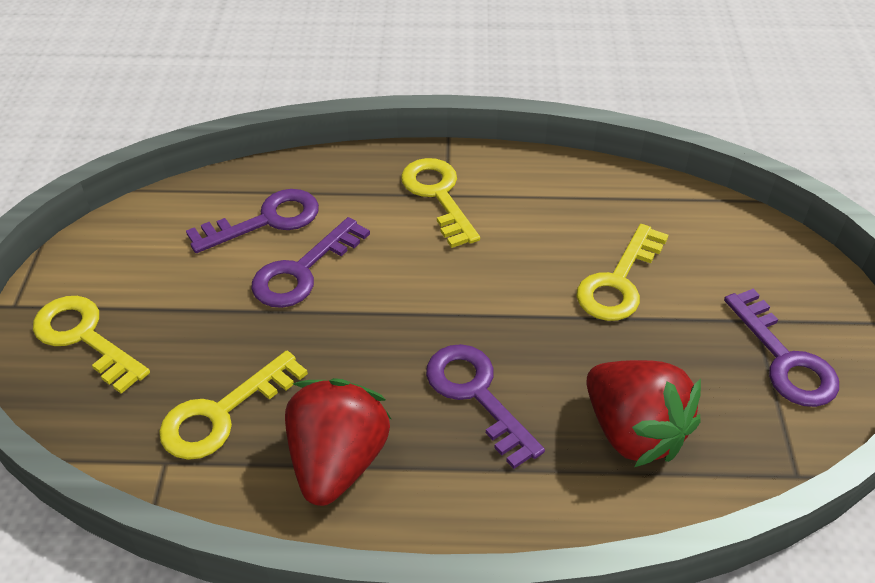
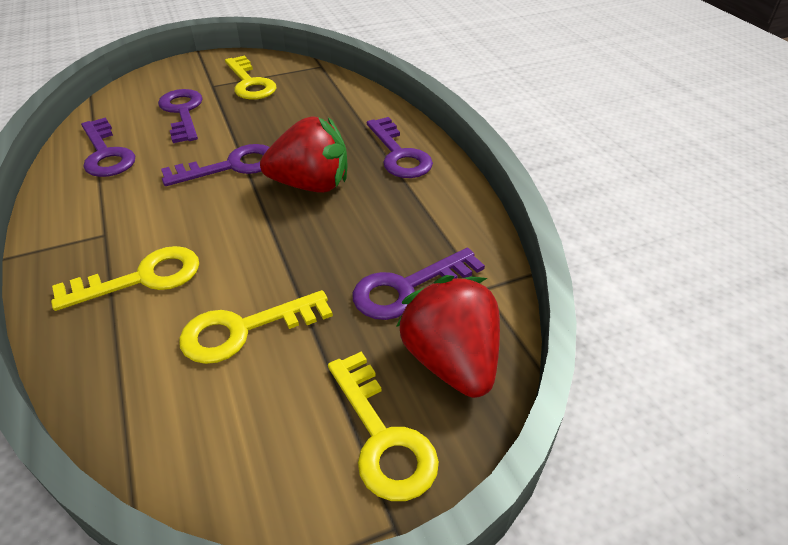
purple key: 4 -> 5

